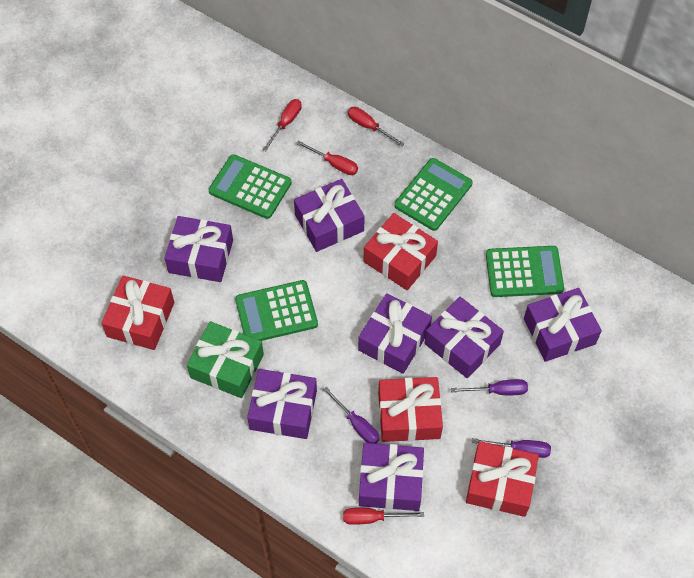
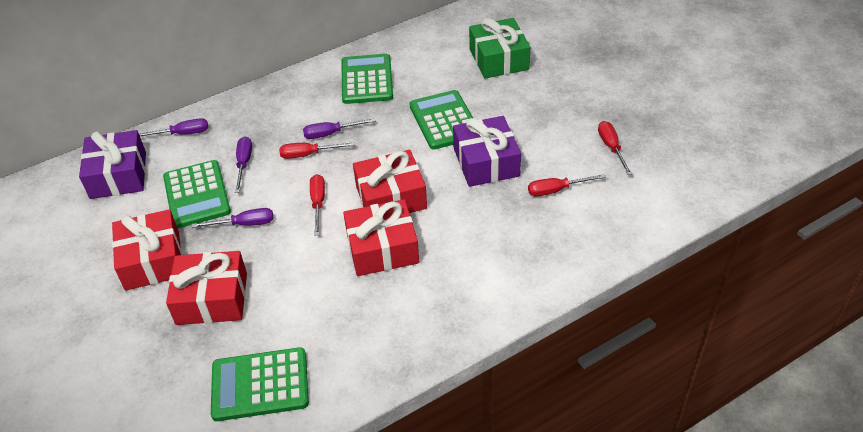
purple gift: 7 -> 2
purple screwdriver: 3 -> 4

